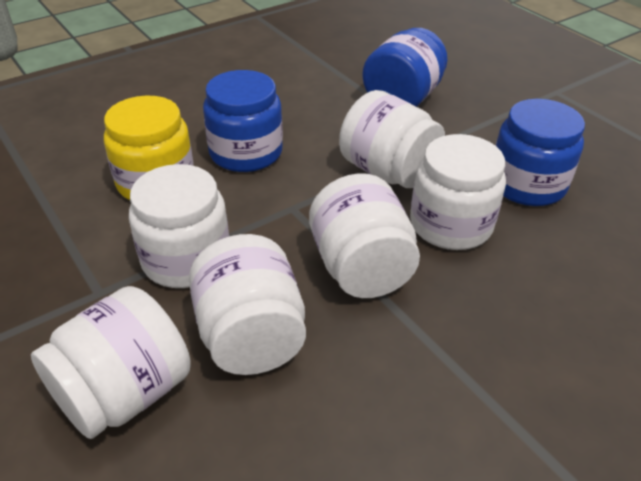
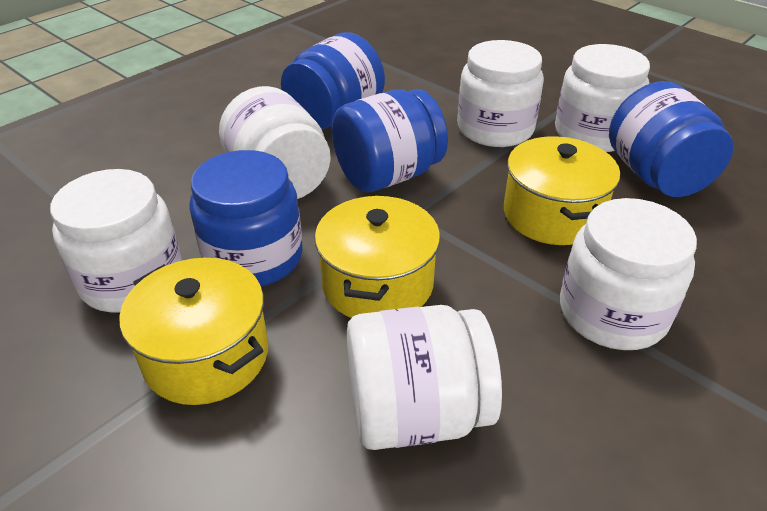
blue jar: 3 -> 4
yellow jar: 1 -> 0
yellow pot: 0 -> 3

